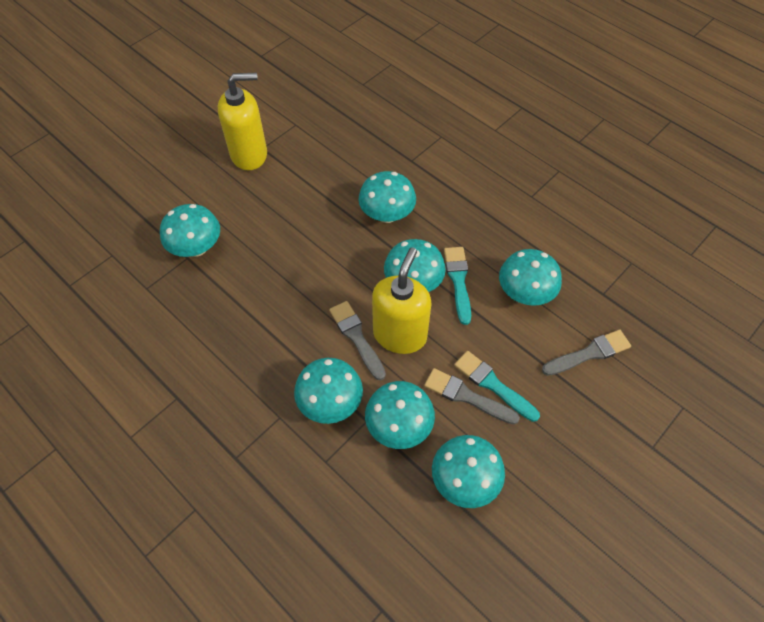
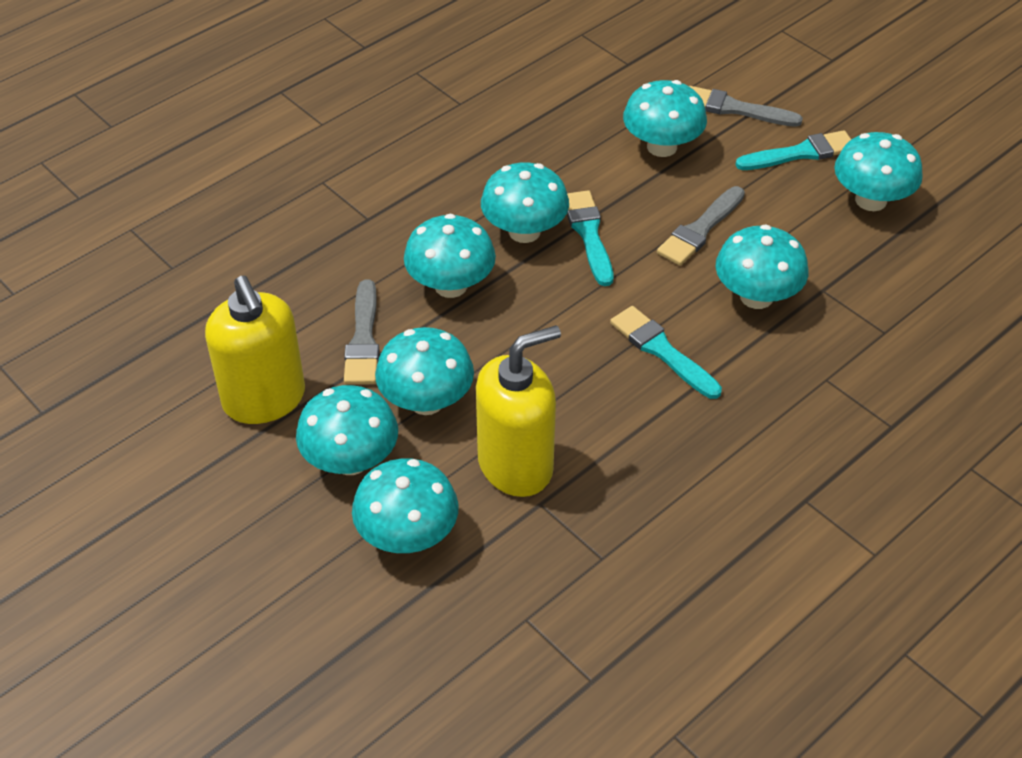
turquoise brush: 2 -> 3
turquoise mushroom: 7 -> 8

